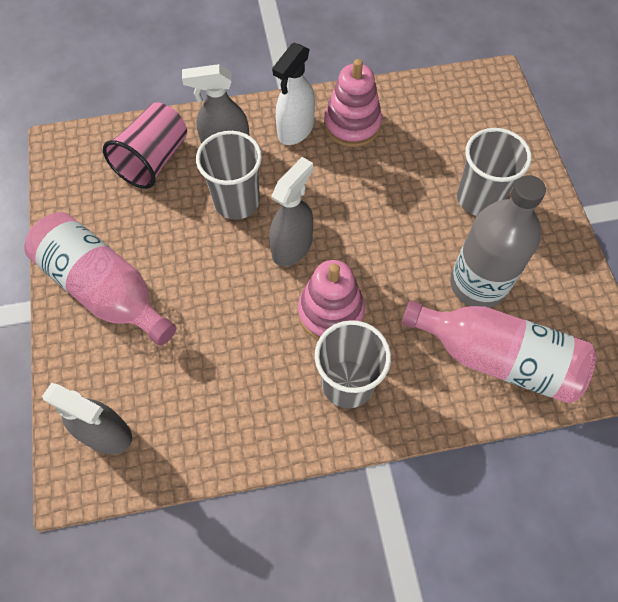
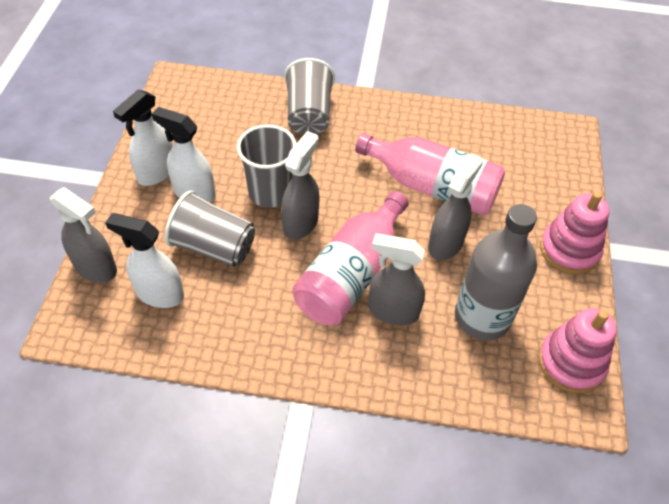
grey spray bottle: 3 -> 4
pink cup: 1 -> 0
white spray bottle: 1 -> 3

